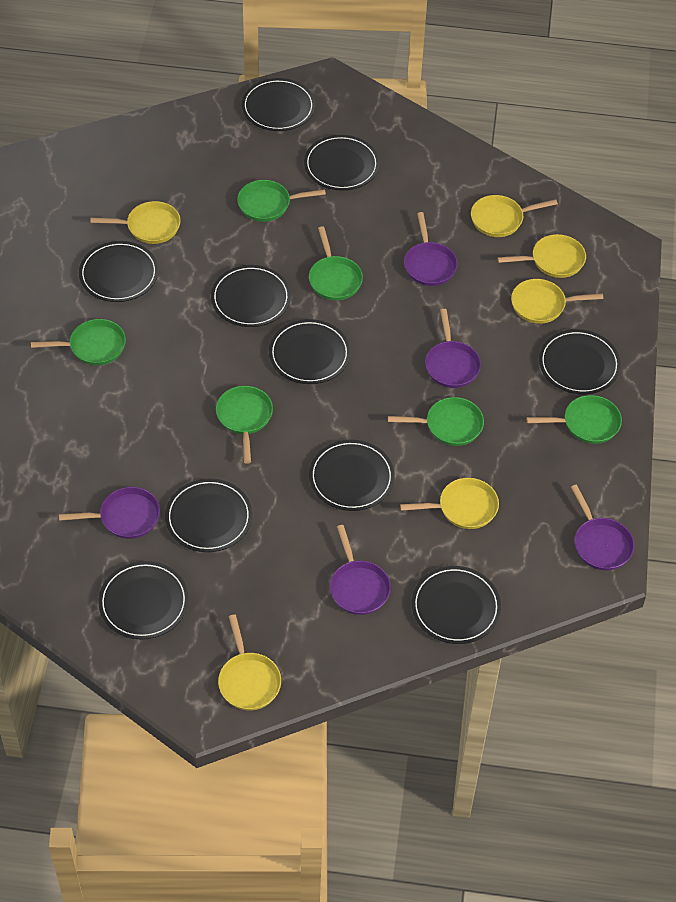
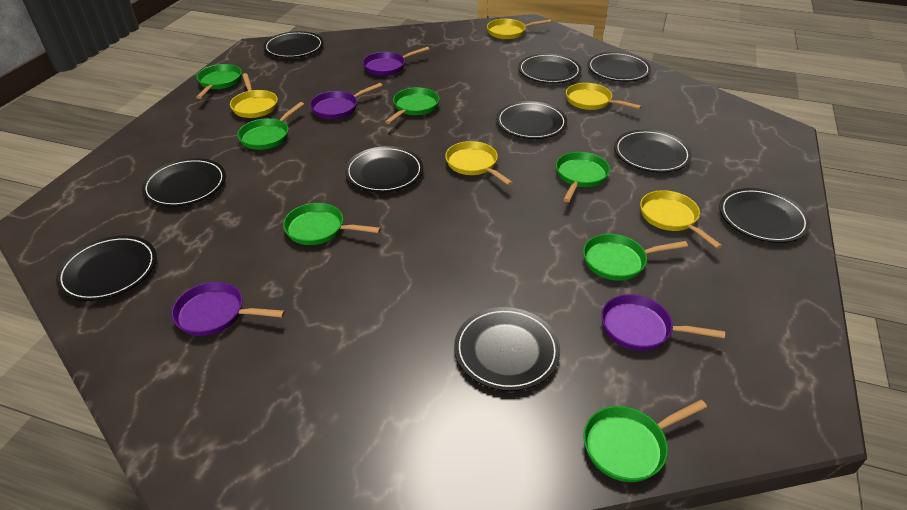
green pan: 6 -> 7
purple pan: 5 -> 4
yellow pan: 6 -> 5

